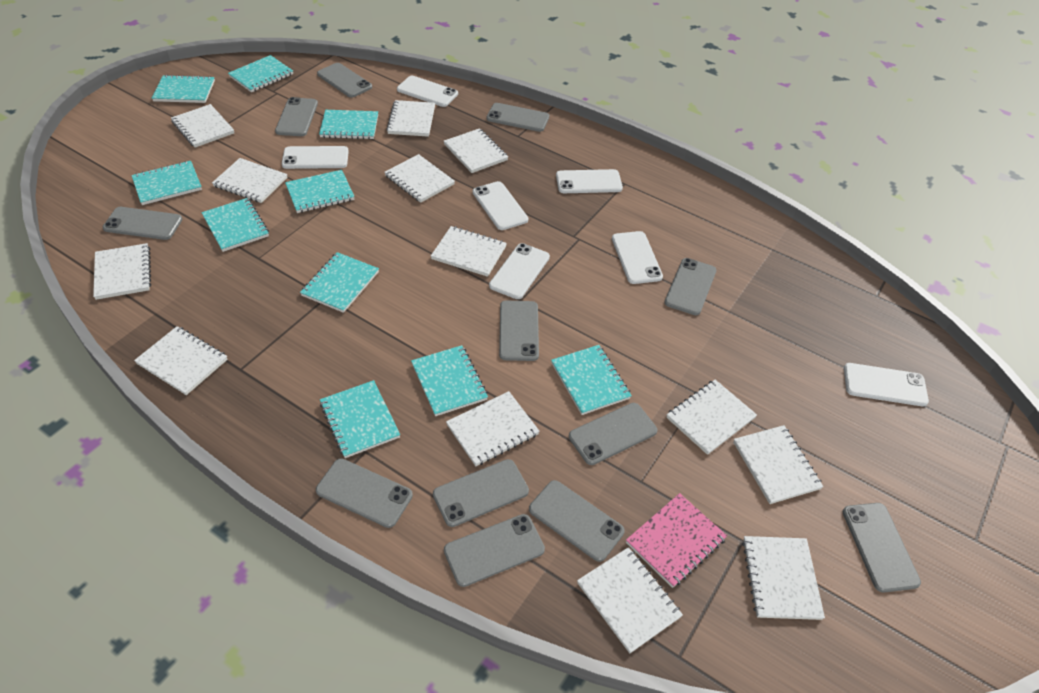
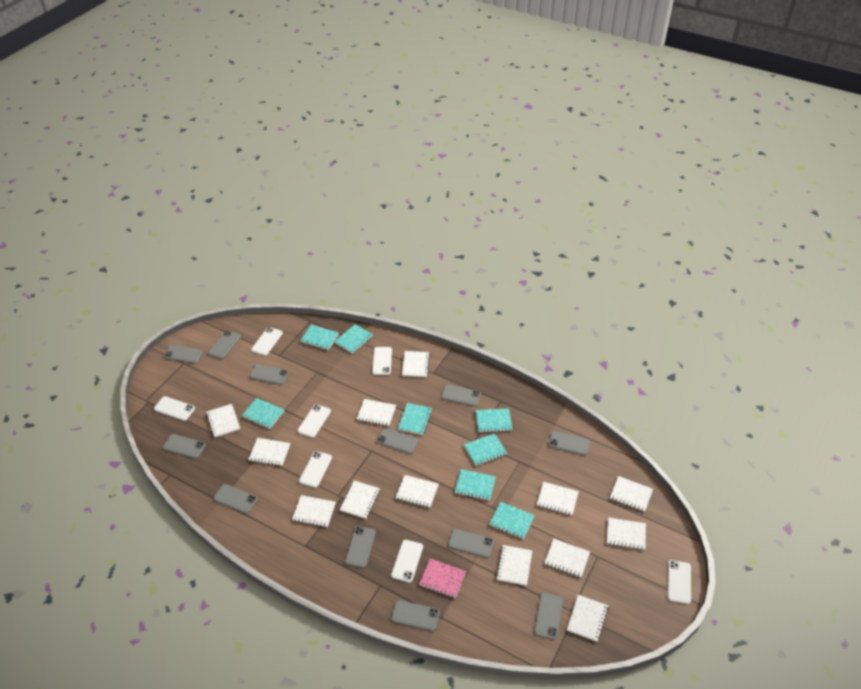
turquoise notebook: 10 -> 8

